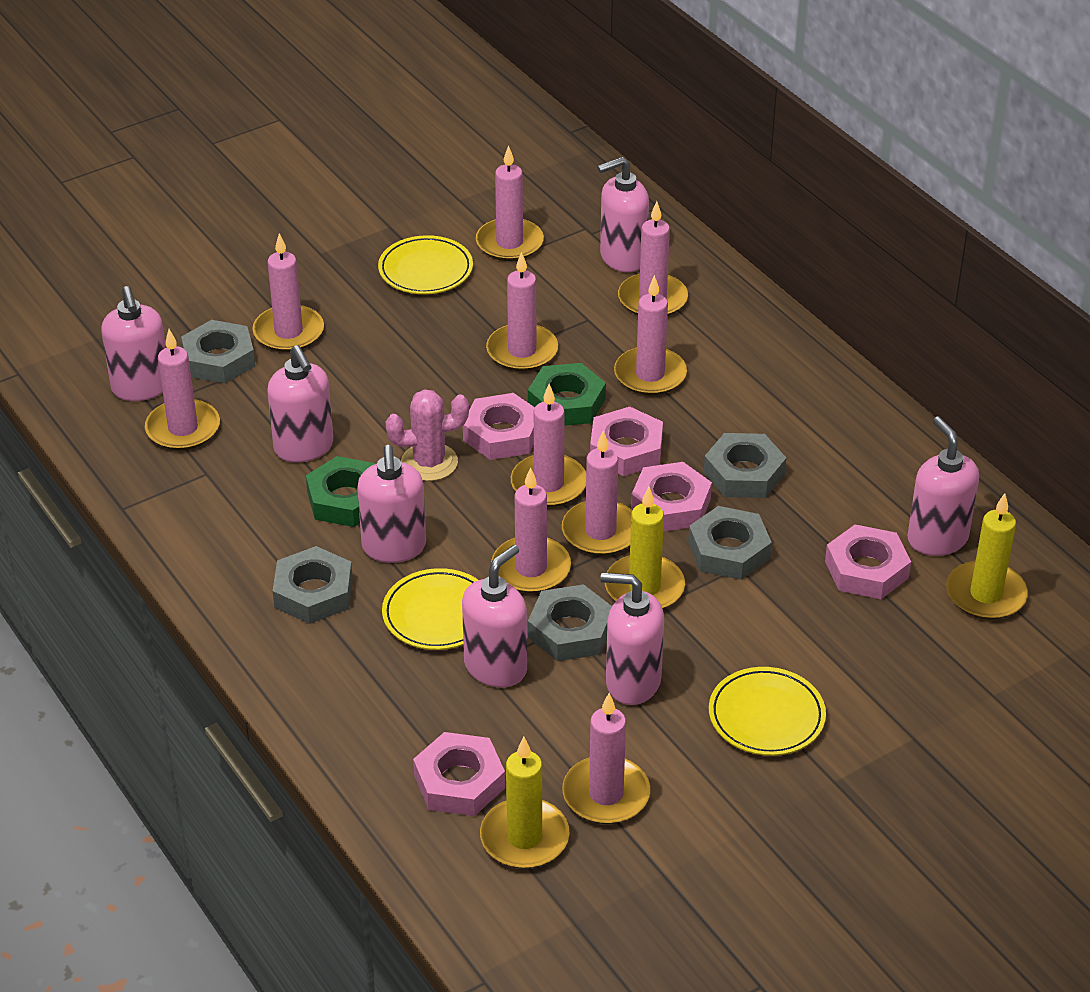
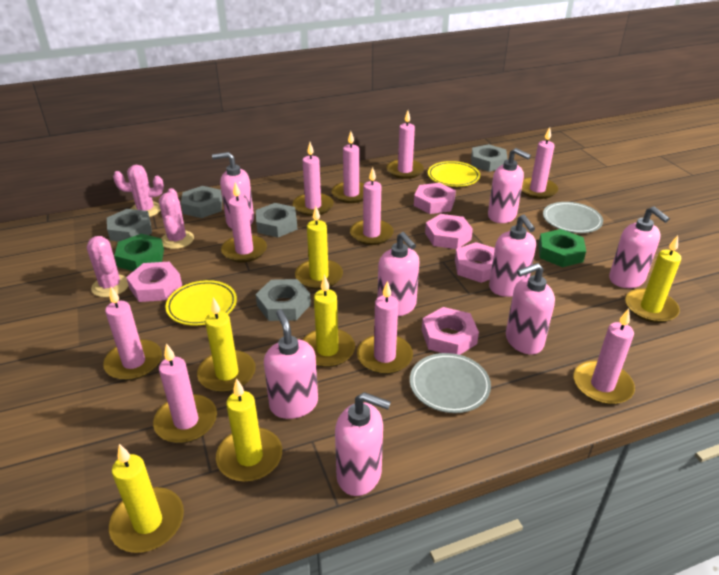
grey plate: 0 -> 2
pink cactus: 1 -> 3
pink soap dispenser: 7 -> 8
yellow candle: 3 -> 6
yellow plate: 3 -> 2

